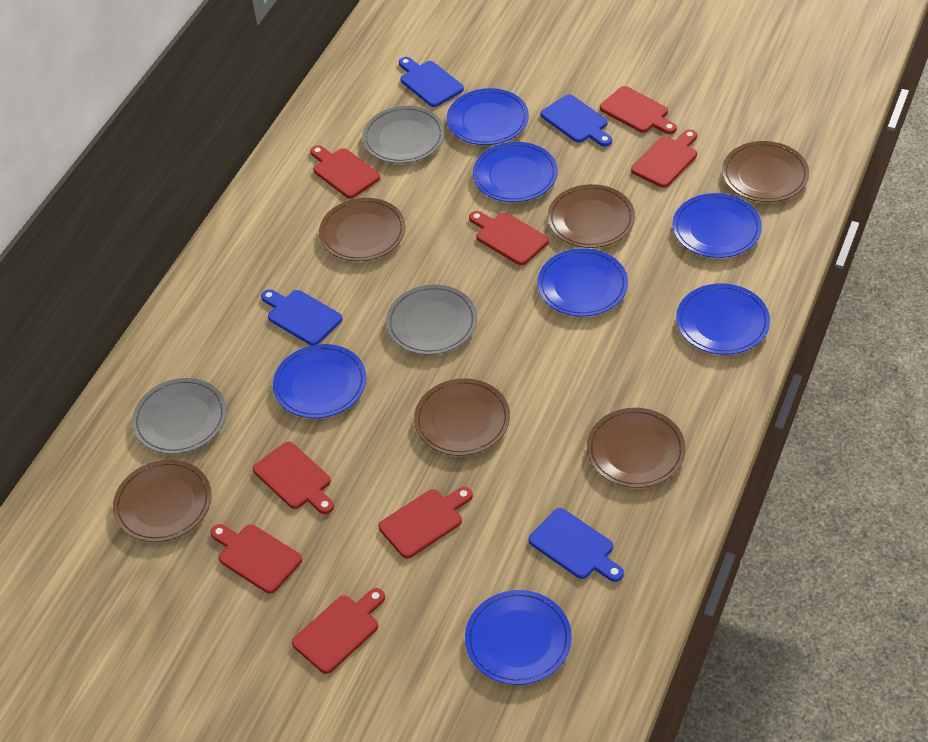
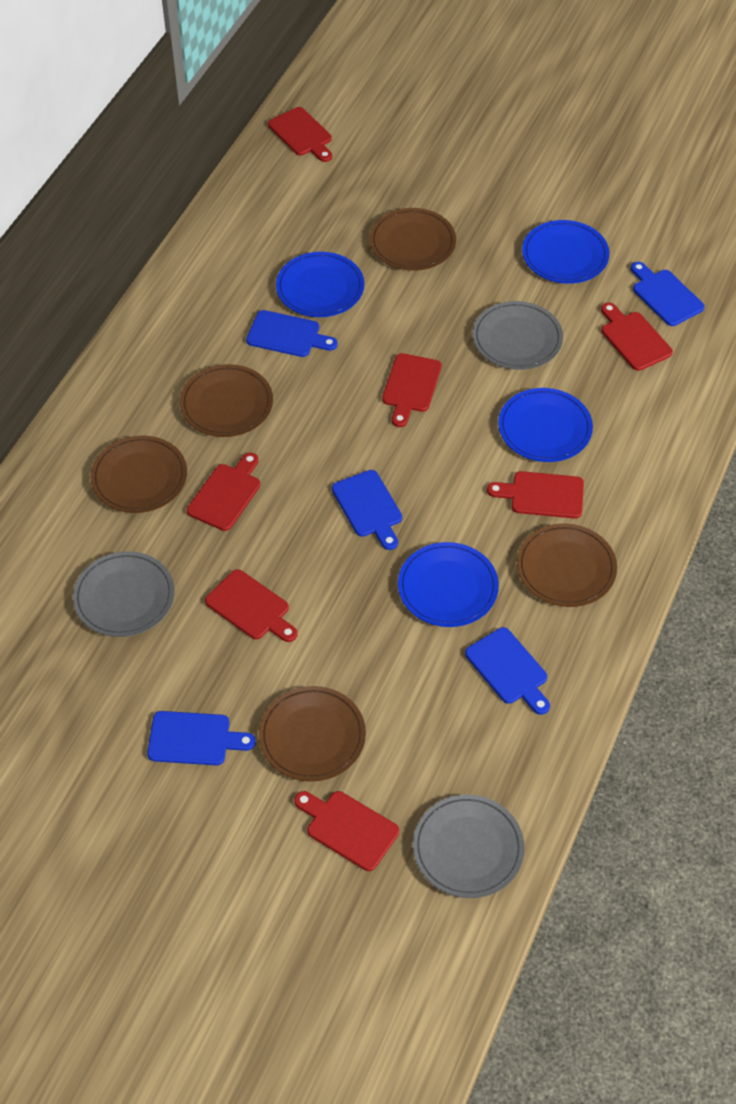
blue cutting board: 4 -> 5
blue plate: 7 -> 4
brown plate: 6 -> 5
red cutting board: 8 -> 7

